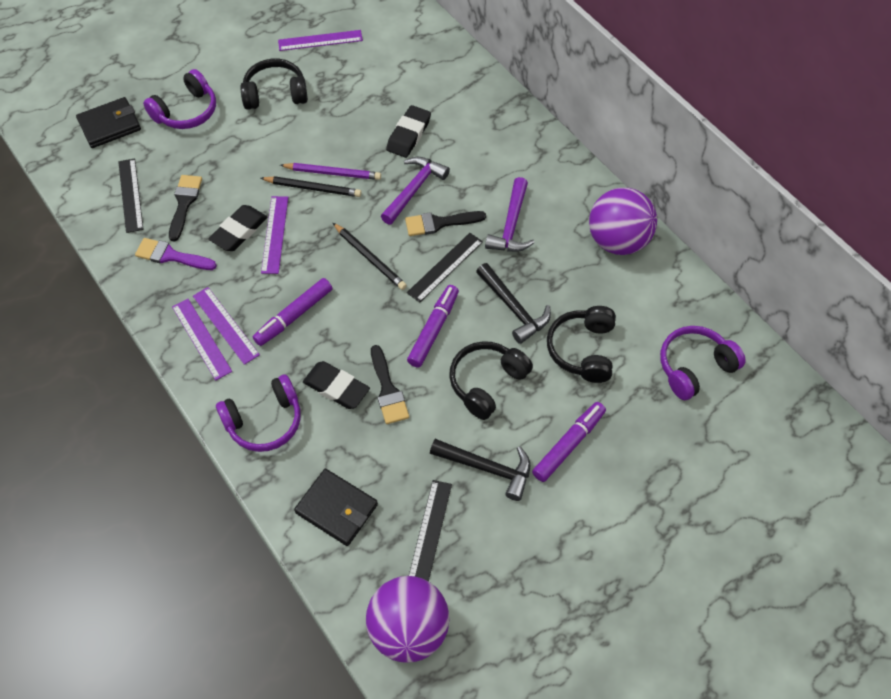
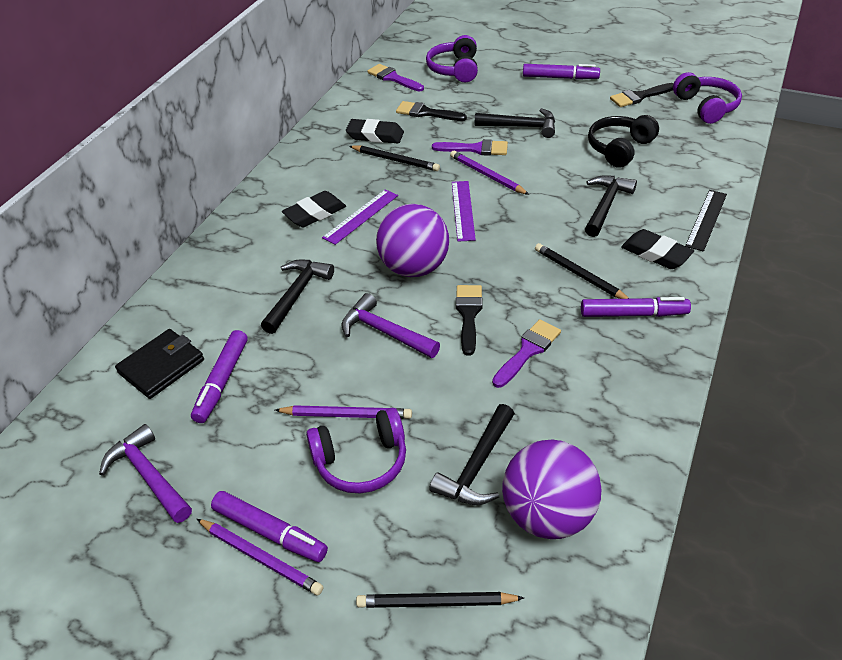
black hammer: 2 -> 4
black headphones: 3 -> 1
black pencil: 2 -> 3
black ruler: 3 -> 1
black wallet: 2 -> 1
purple brush: 1 -> 3
purple marker: 3 -> 4
purple pencil: 1 -> 3
purple ruler: 4 -> 2

